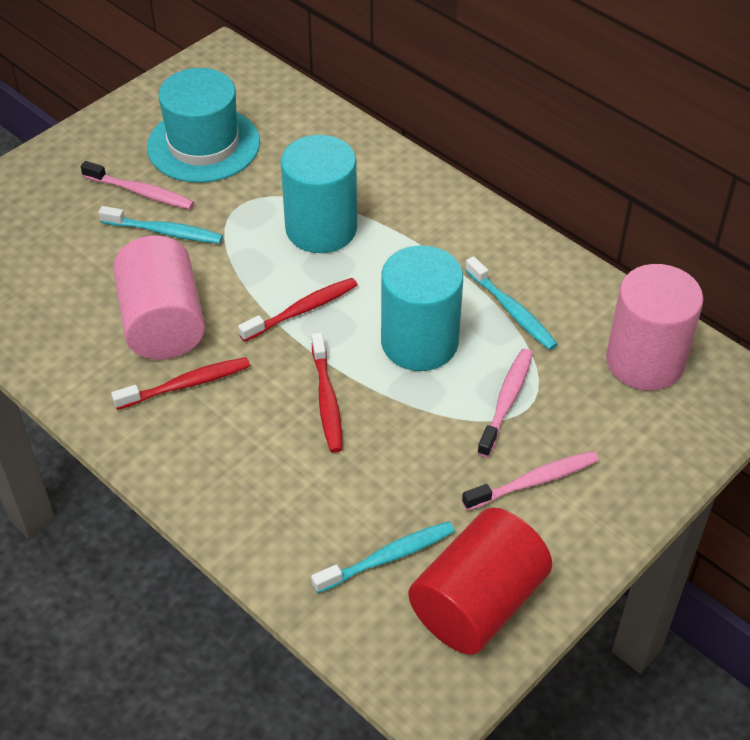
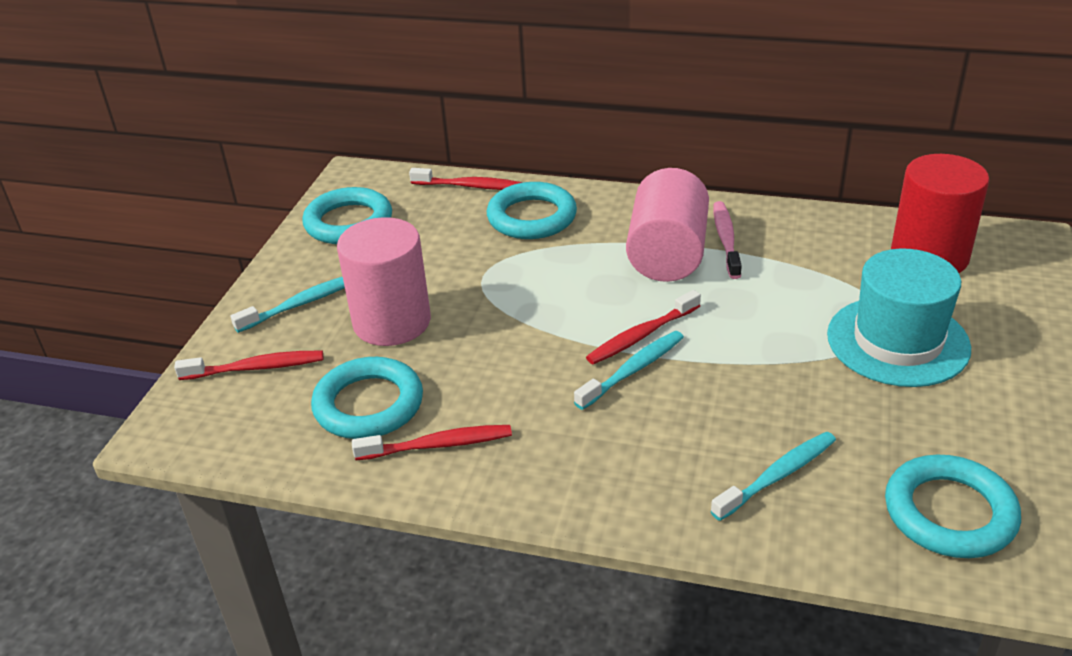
pink toothbrush: 3 -> 1
red toothbrush: 3 -> 4
turquoise cylinder: 2 -> 0
turquoise ring: 0 -> 4

